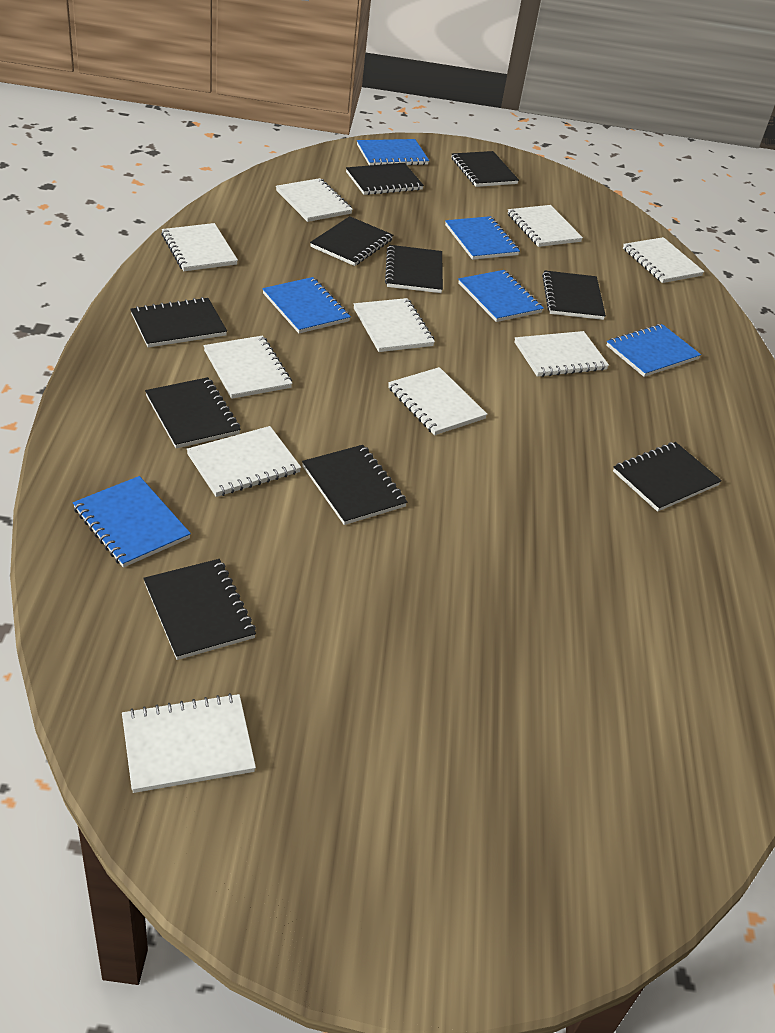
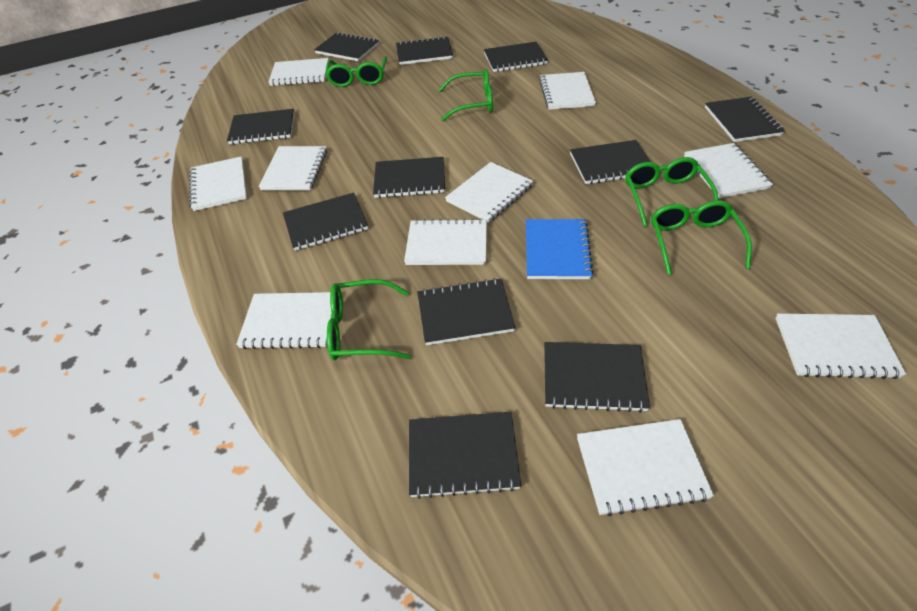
black notebook: 10 -> 11
blue notebook: 6 -> 1
green glasses: 0 -> 5

